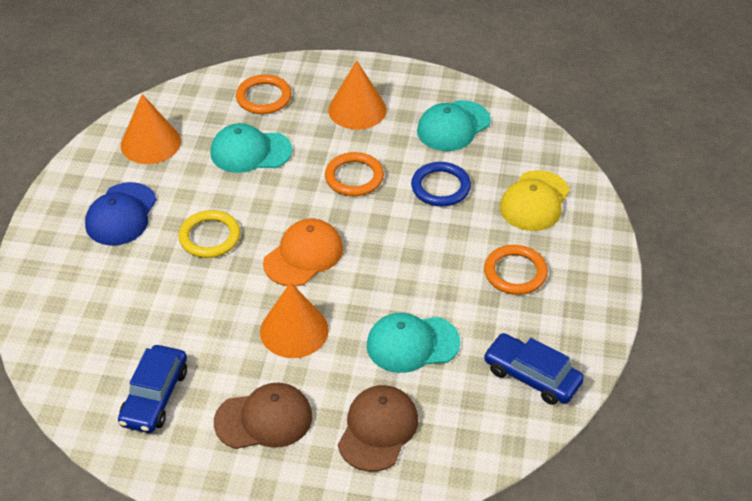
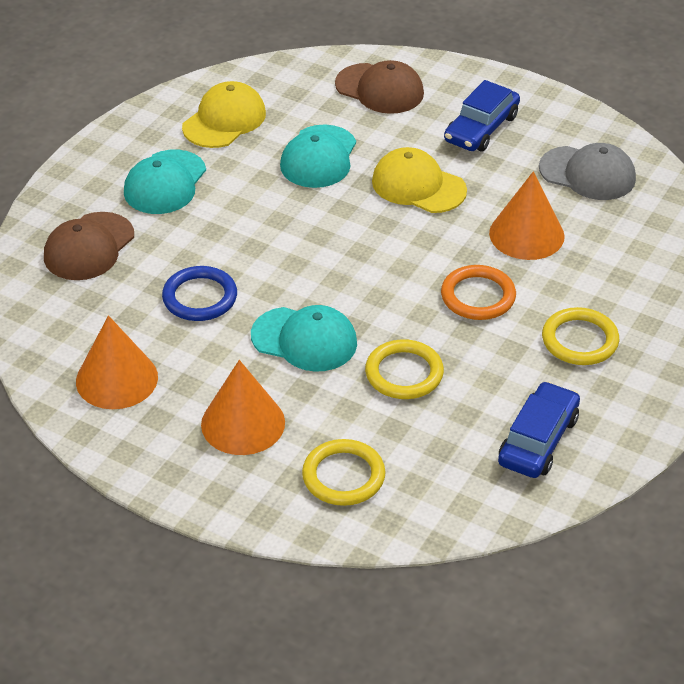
blue cap: 1 -> 0
grey cap: 0 -> 1
orange cap: 1 -> 0
orange ring: 3 -> 1
yellow cap: 1 -> 2
yellow ring: 1 -> 3

